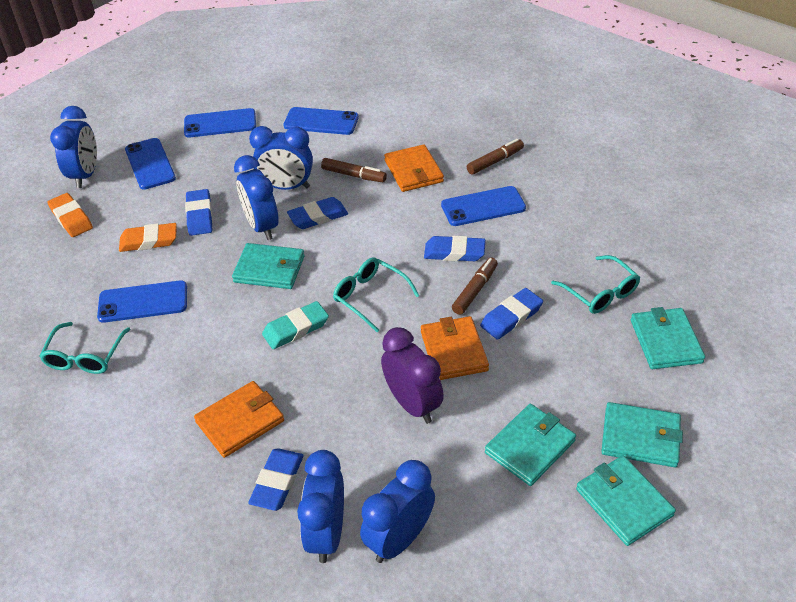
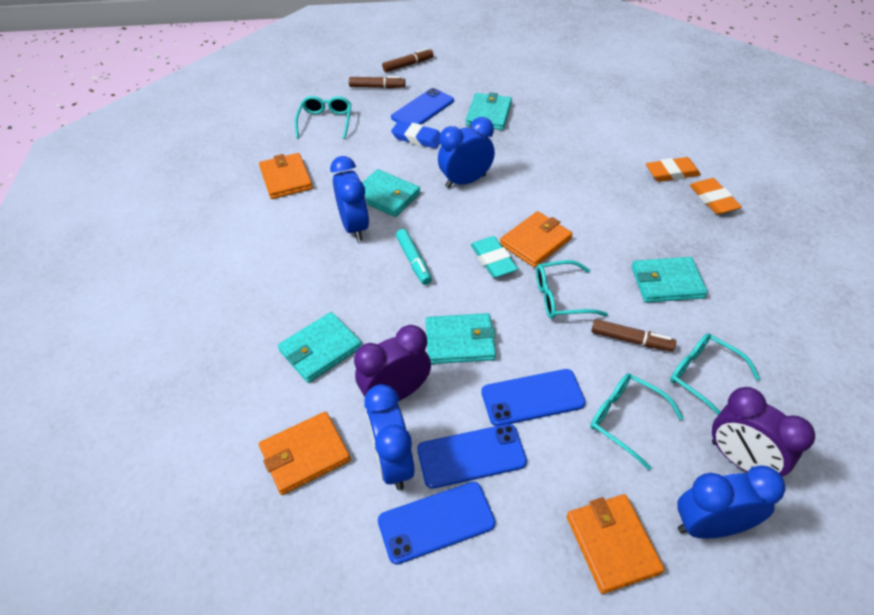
blue clock: 5 -> 4
blue eraser: 5 -> 1
blue phone: 5 -> 4
orange wallet: 3 -> 4
purple clock: 1 -> 2
turquoise glasses: 3 -> 4
turquoise marker: 0 -> 1

